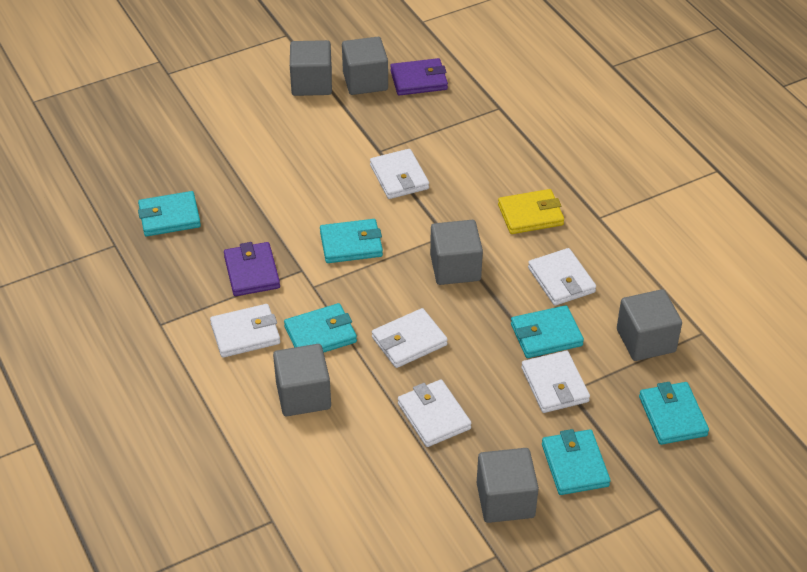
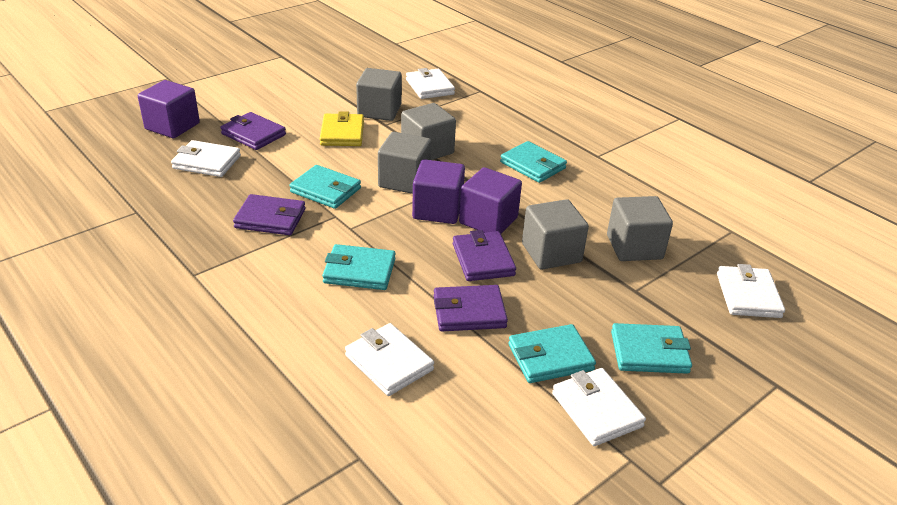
grey cube: 6 -> 5
purple cube: 0 -> 3
purple wallet: 2 -> 4
turquoise wallet: 6 -> 5
white wallet: 6 -> 5

